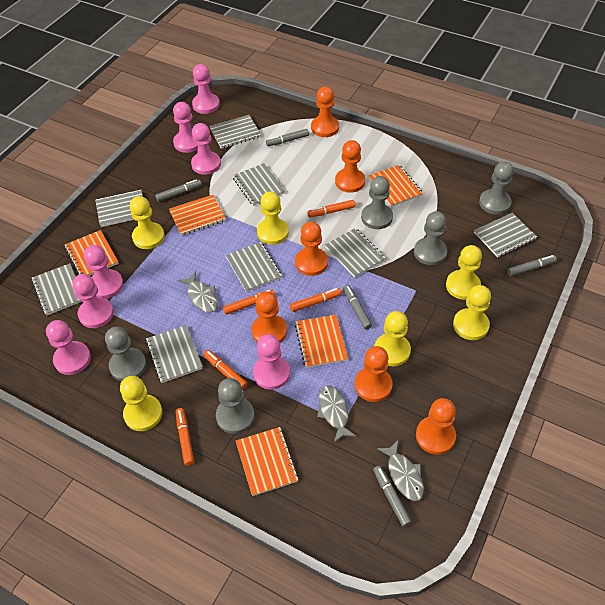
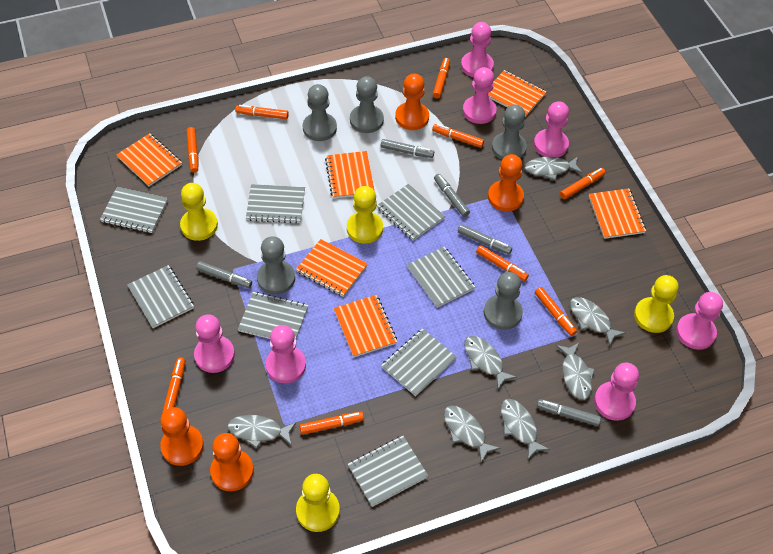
grey fish: 3 -> 7
orange marker: 5 -> 9
orange notebook: 5 -> 6
orange pawn: 6 -> 4
yellow pawn: 6 -> 4

